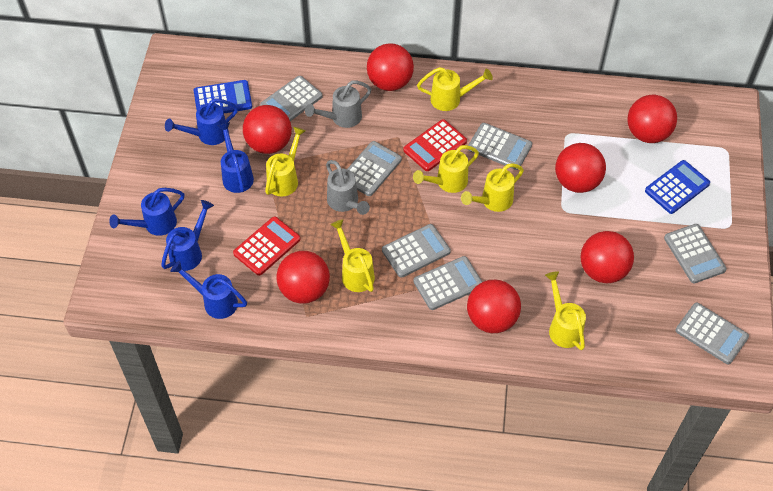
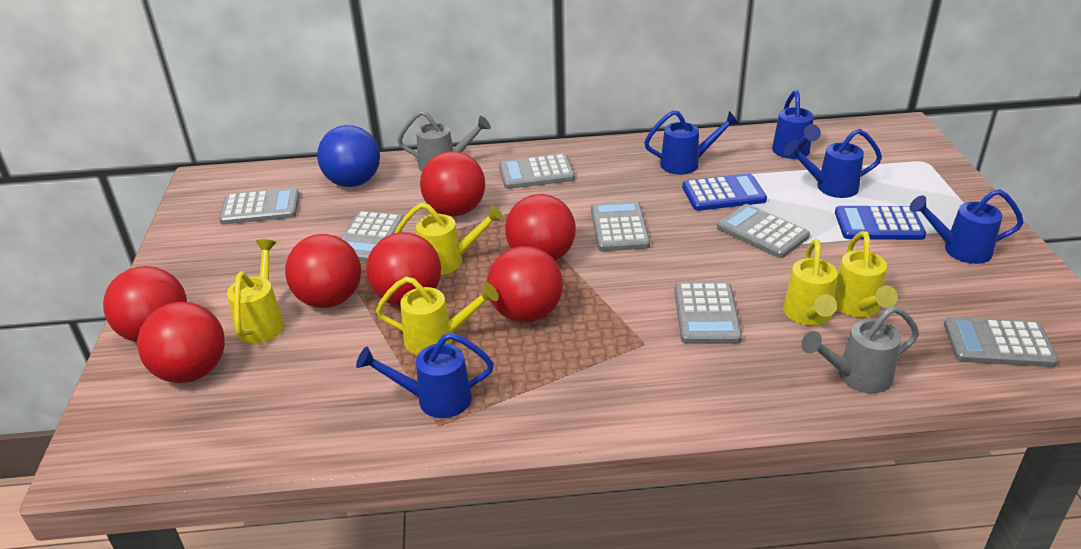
blue ball: 0 -> 1
red calculator: 2 -> 0
yellow watering can: 6 -> 5

